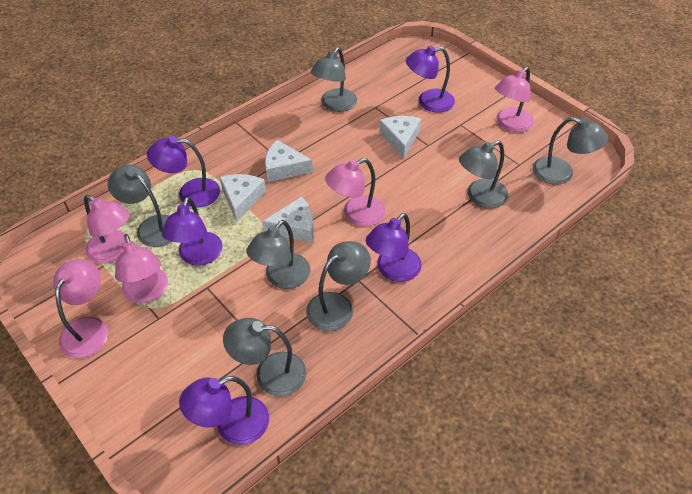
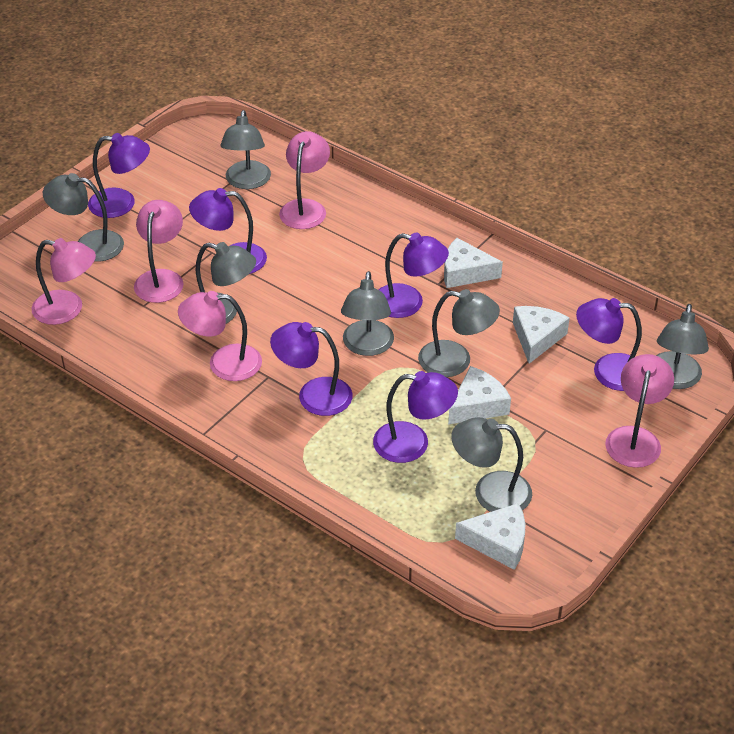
purple lamp: 5 -> 6

